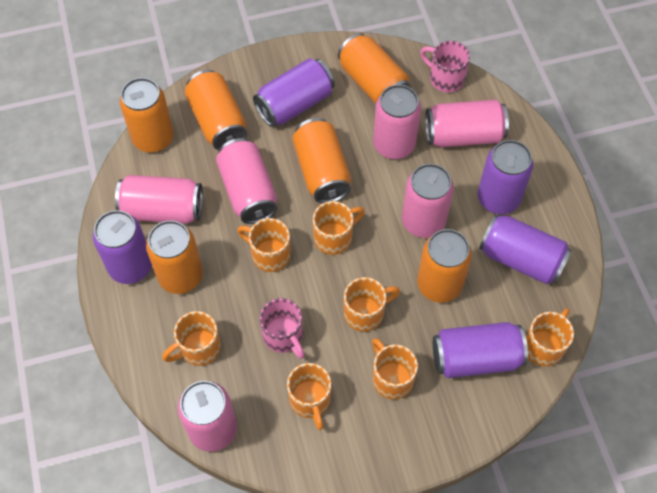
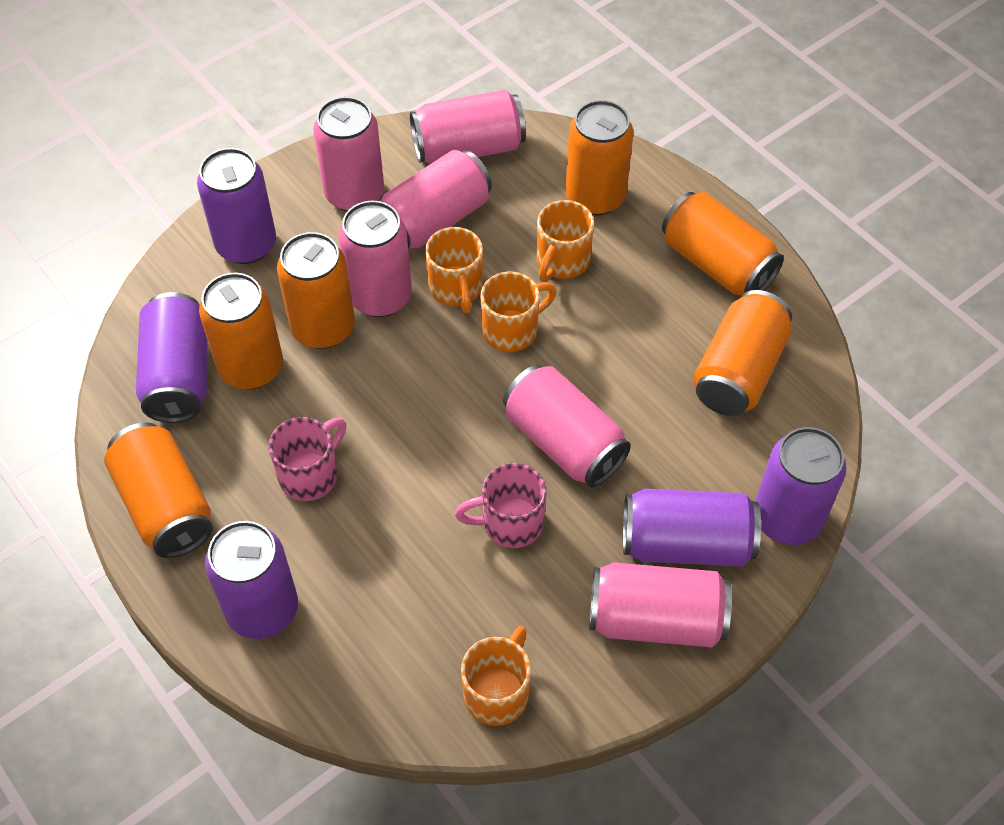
orange mug: 7 -> 4

